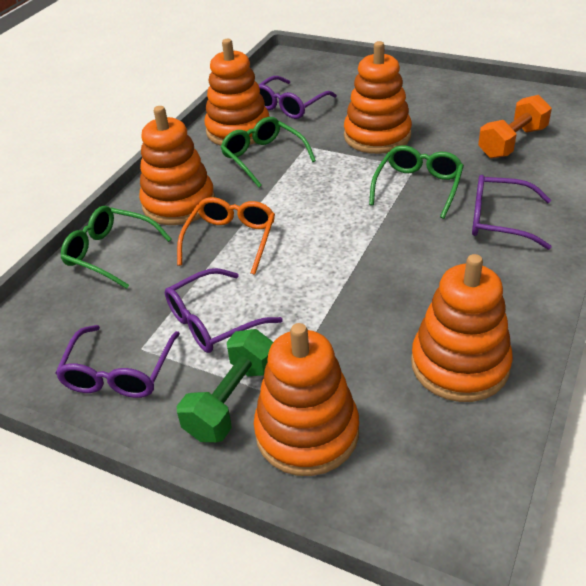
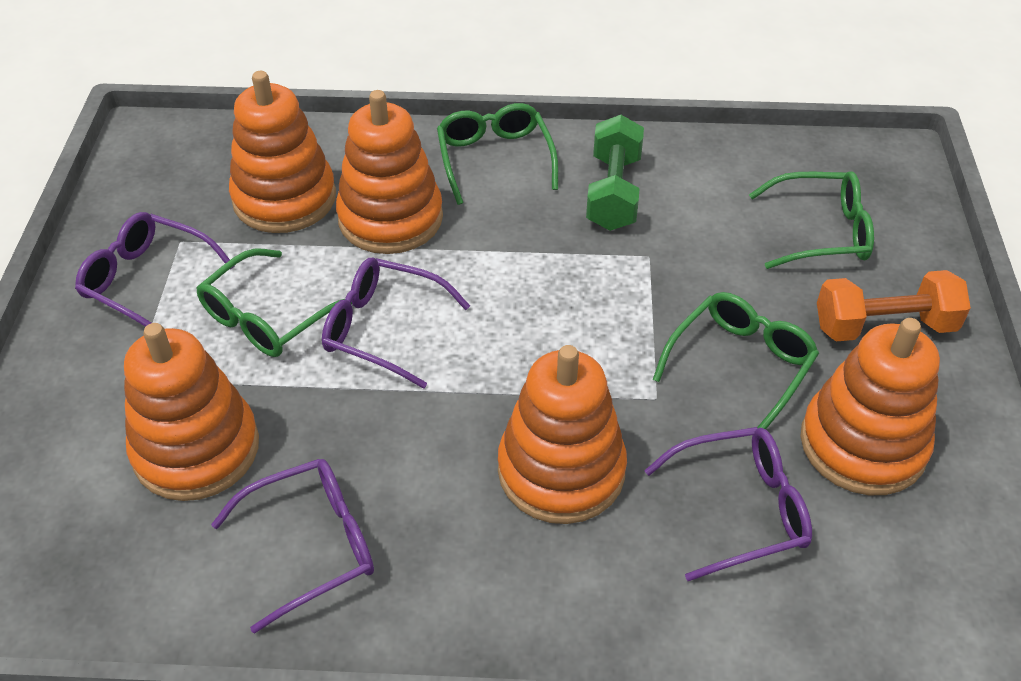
green glasses: 3 -> 4
orange glasses: 1 -> 0

